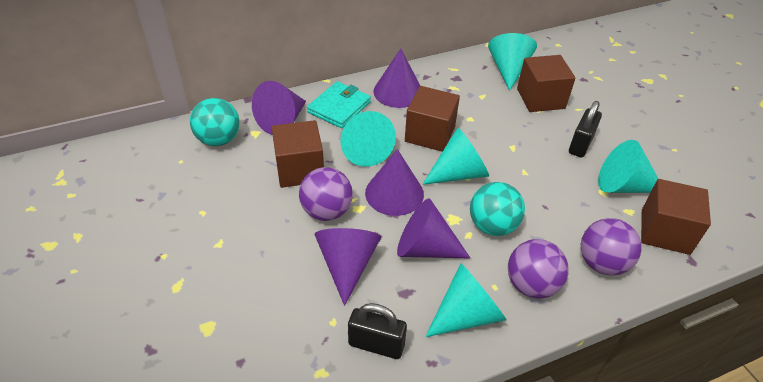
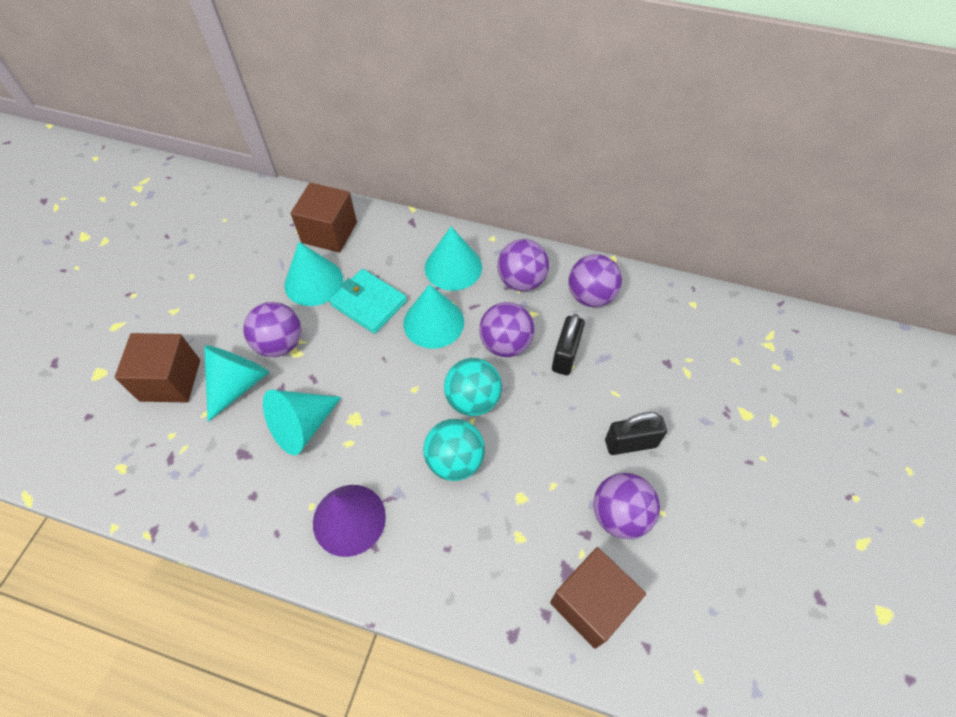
brown cube: 4 -> 3
purple ball: 3 -> 5
purple cone: 5 -> 1

